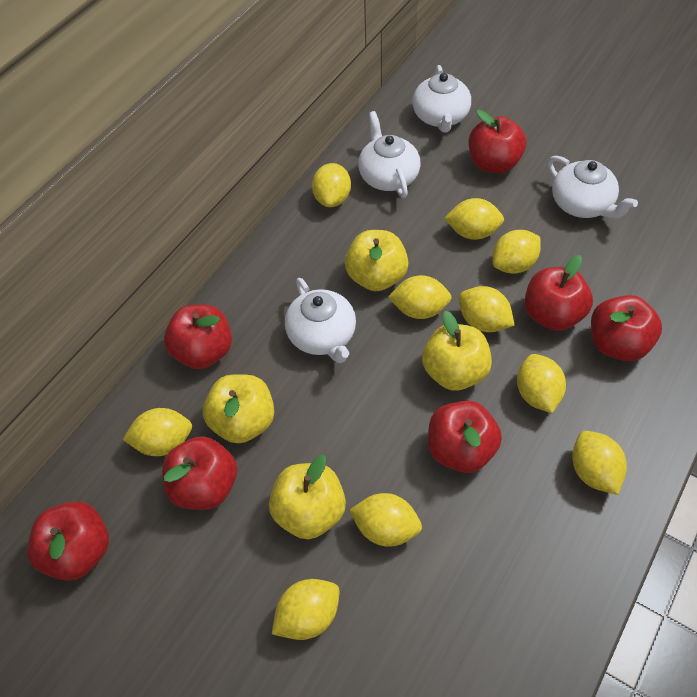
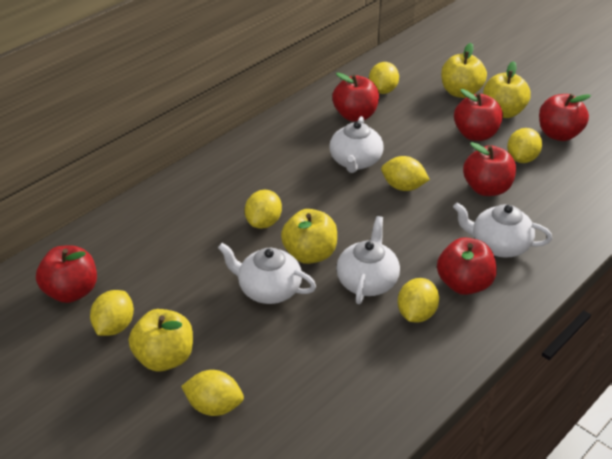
red apple: 7 -> 6
yellow lemon: 10 -> 7

